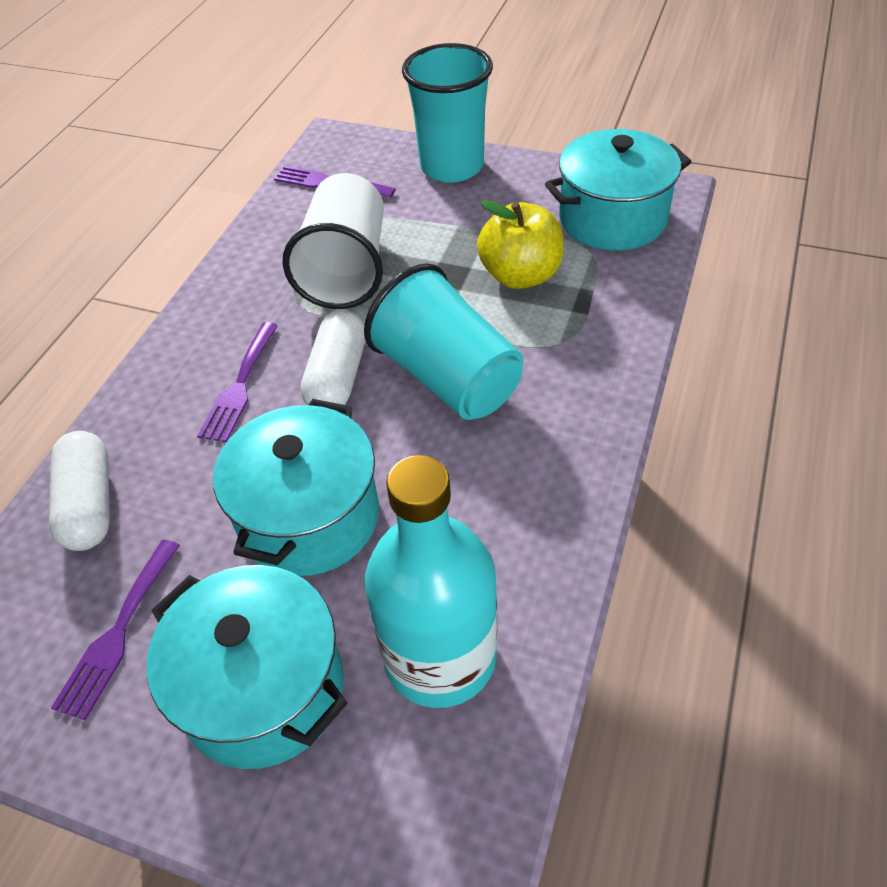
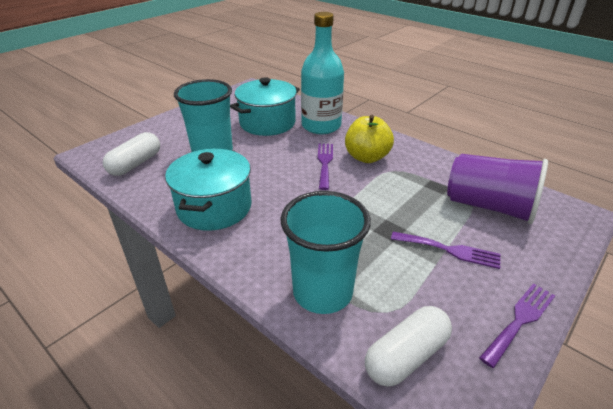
purple cup: 0 -> 1
turquoise pot: 3 -> 2
white cup: 1 -> 0

